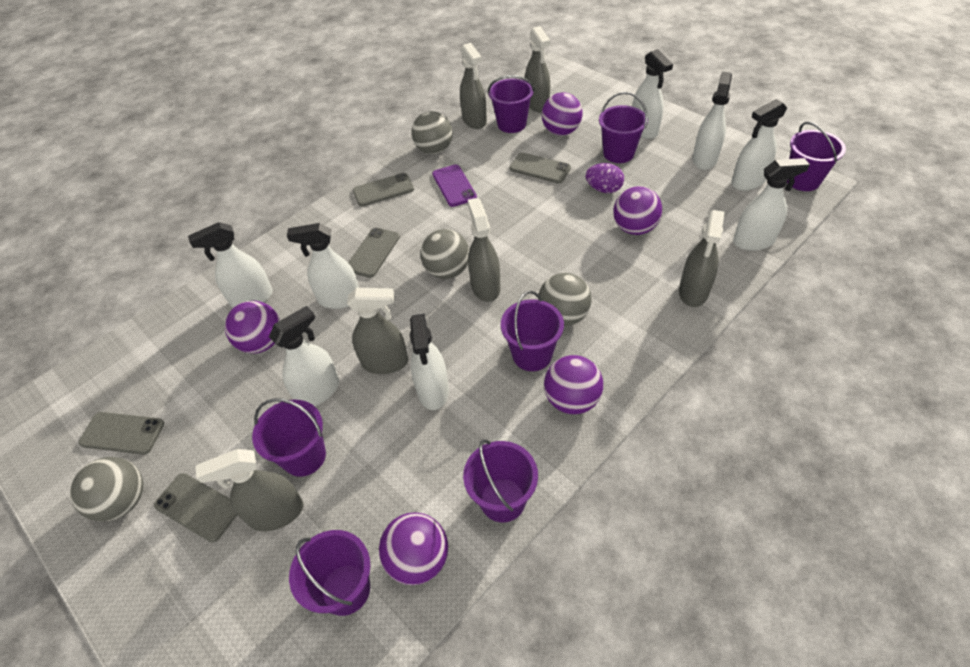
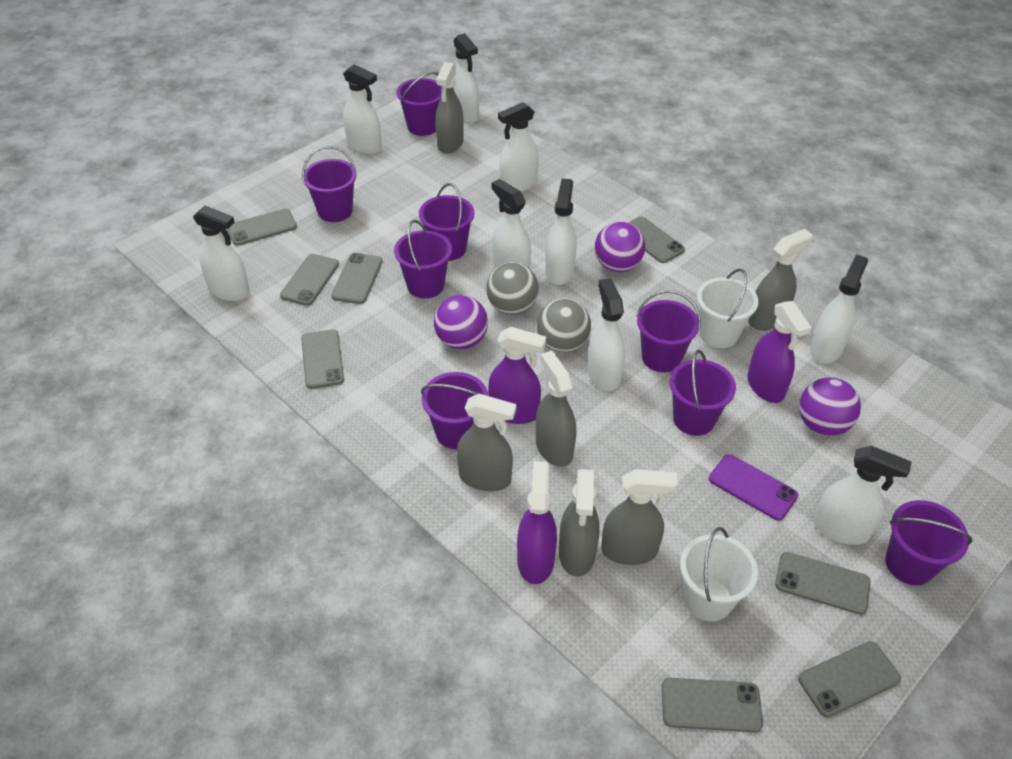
grey ball: 4 -> 2
grey phone: 5 -> 8
purple ball: 5 -> 3
purple bucket: 7 -> 8
purple egg: 1 -> 0
purple spray bottle: 0 -> 3
white bucket: 0 -> 2
white spray bottle: 8 -> 9

